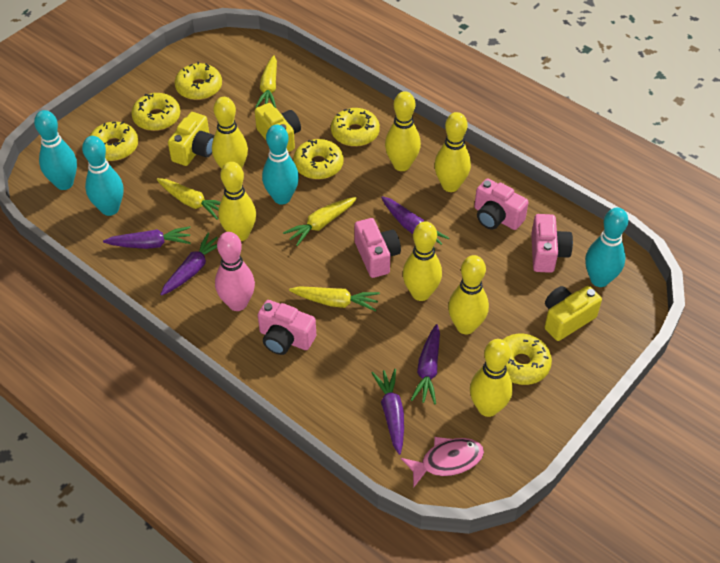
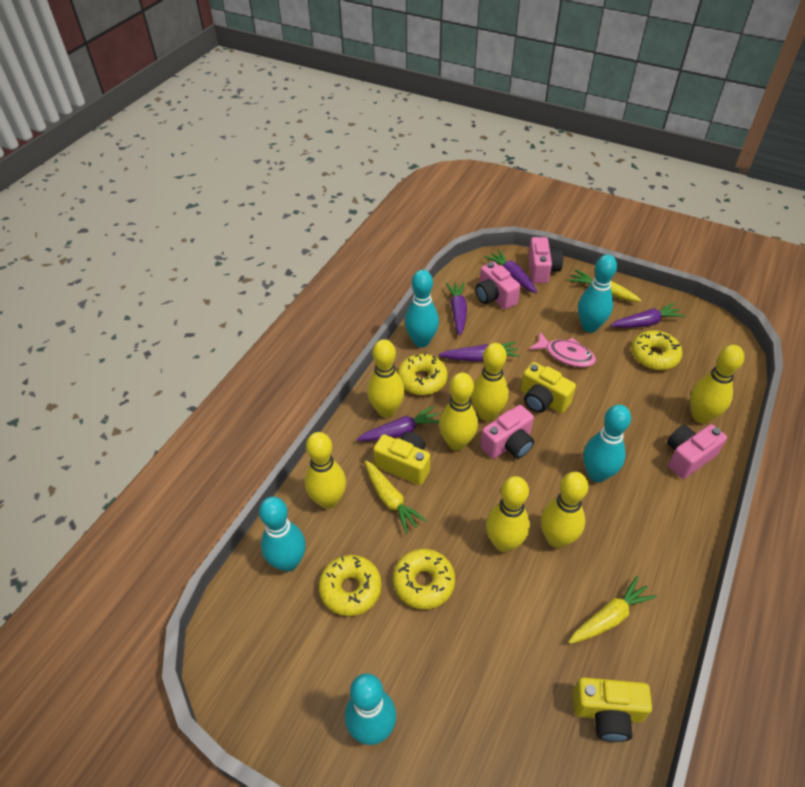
pink bowling pin: 1 -> 0
turquoise bowling pin: 4 -> 5
yellow carrot: 4 -> 3
yellow donut: 6 -> 4

